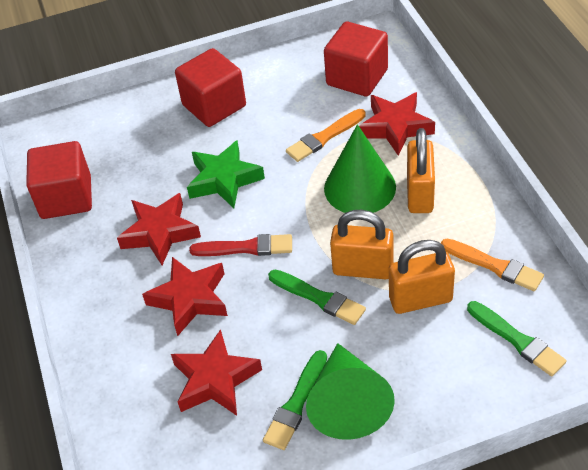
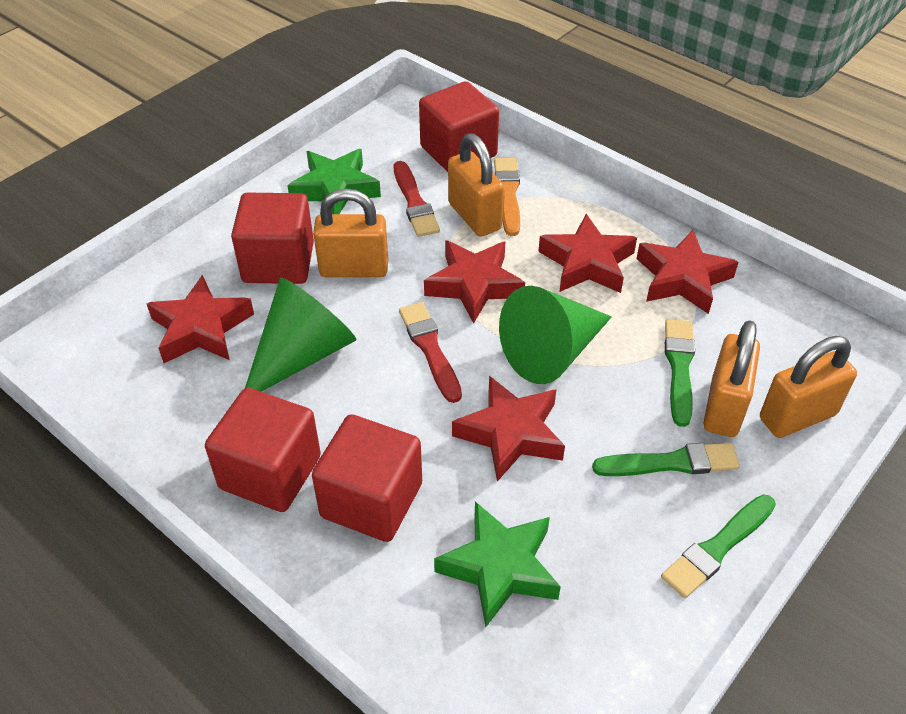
green star: 1 -> 2
orange brush: 2 -> 1
orange padlock: 3 -> 4
red brush: 1 -> 2
red cube: 3 -> 4
red star: 4 -> 5

